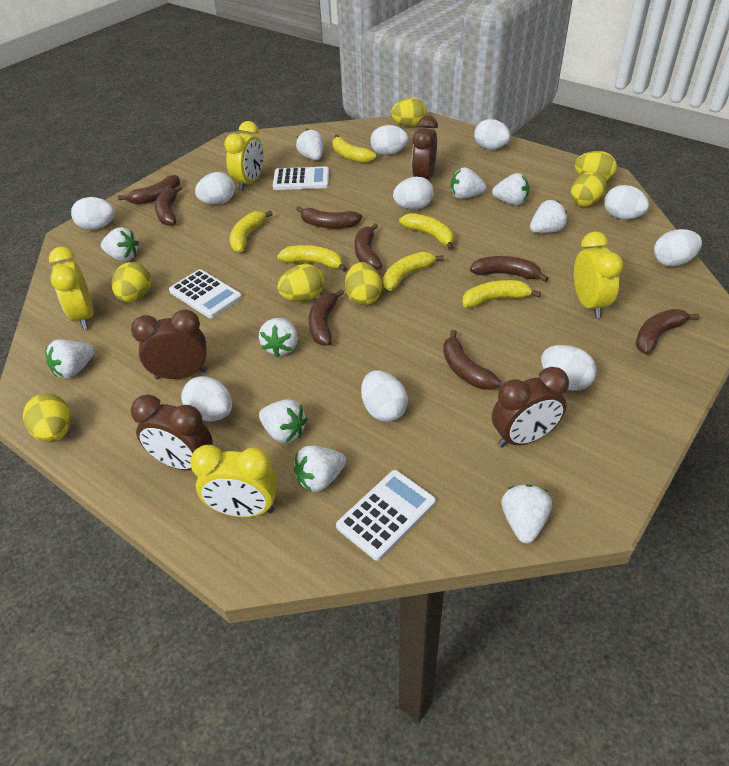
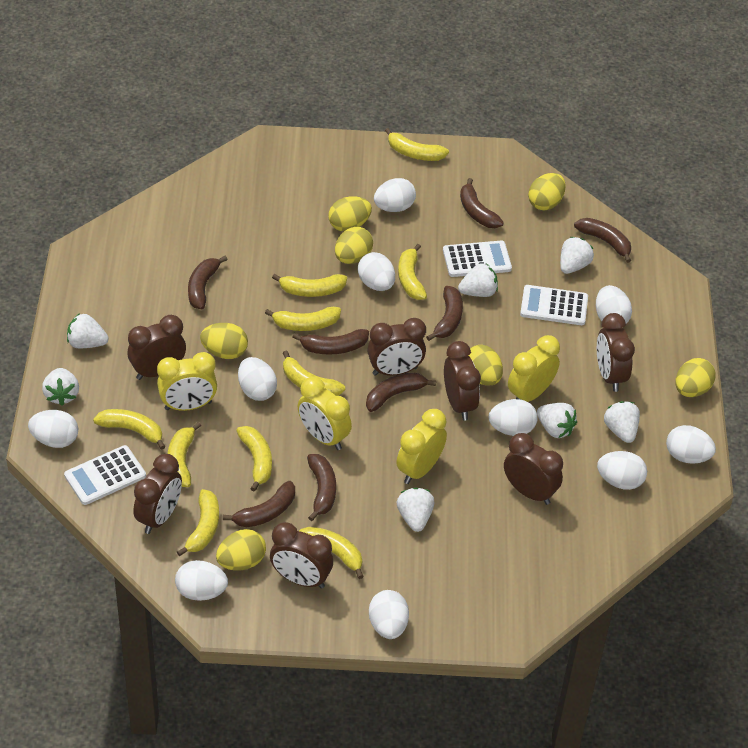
brown clock: 4 -> 7
white strawberry: 10 -> 7
yellow banana: 6 -> 10

